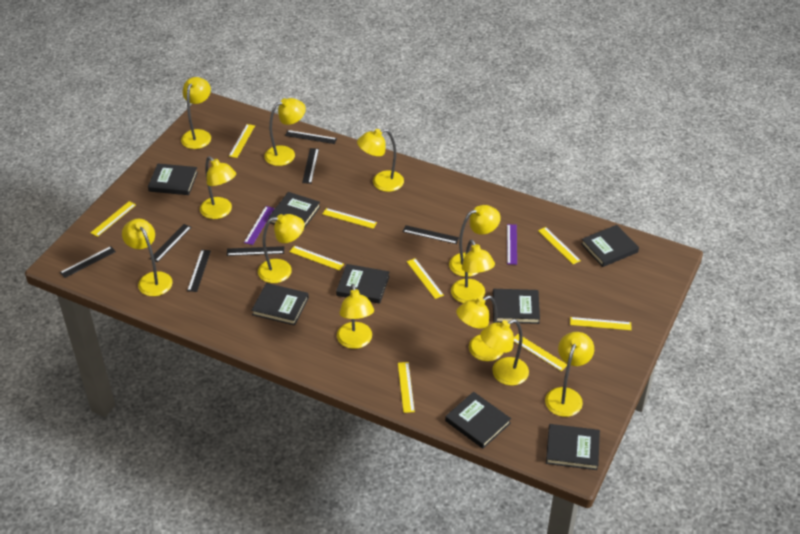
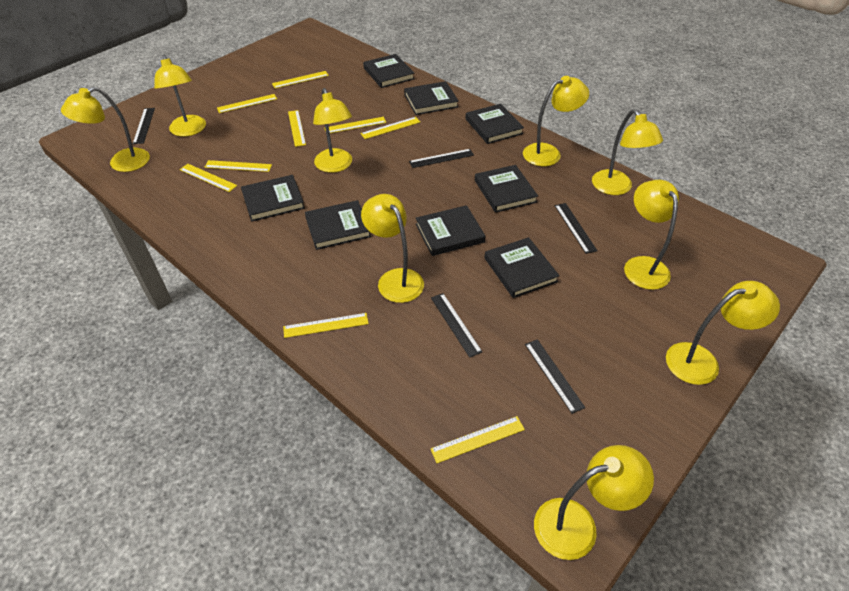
black ruler: 7 -> 5
purple ruler: 2 -> 0
yellow lamp: 12 -> 9

